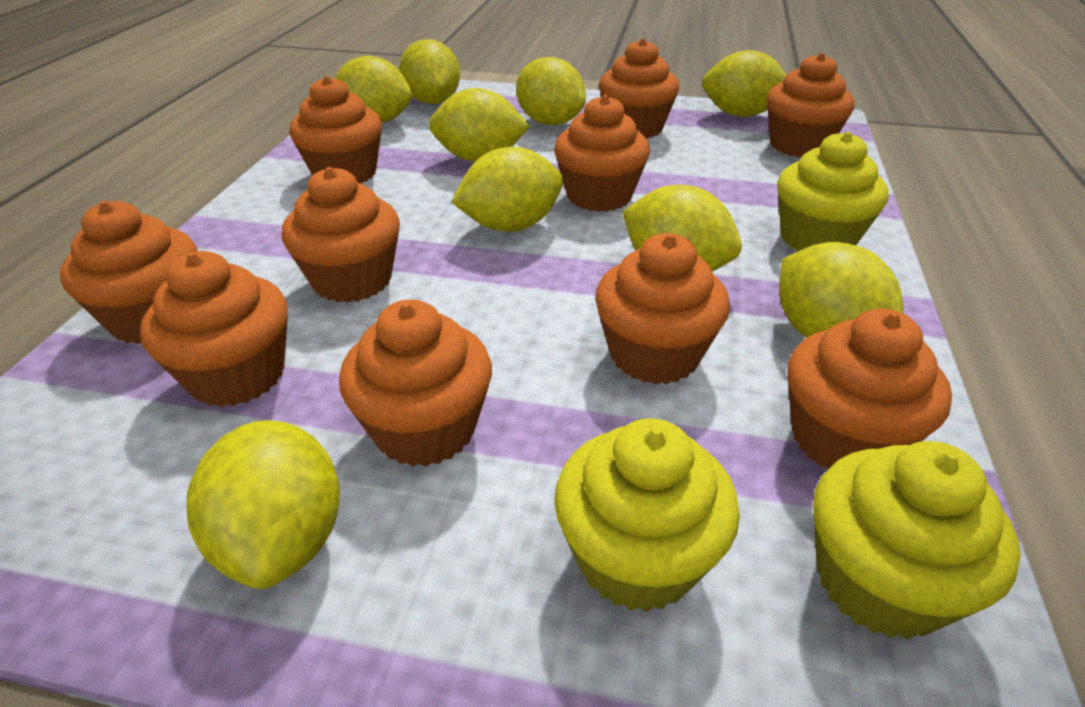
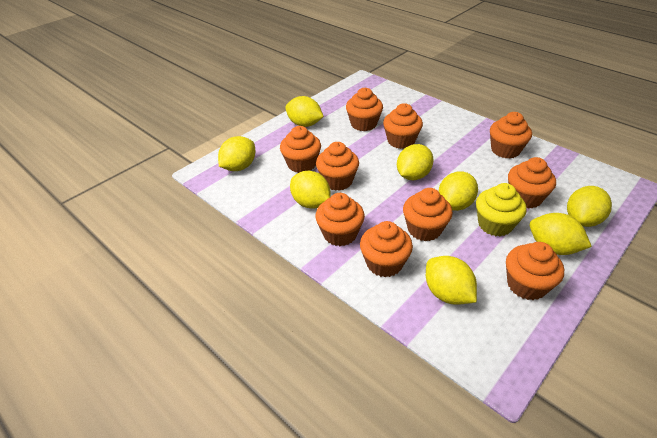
yellow cupcake: 3 -> 1
yellow lemon: 9 -> 8

